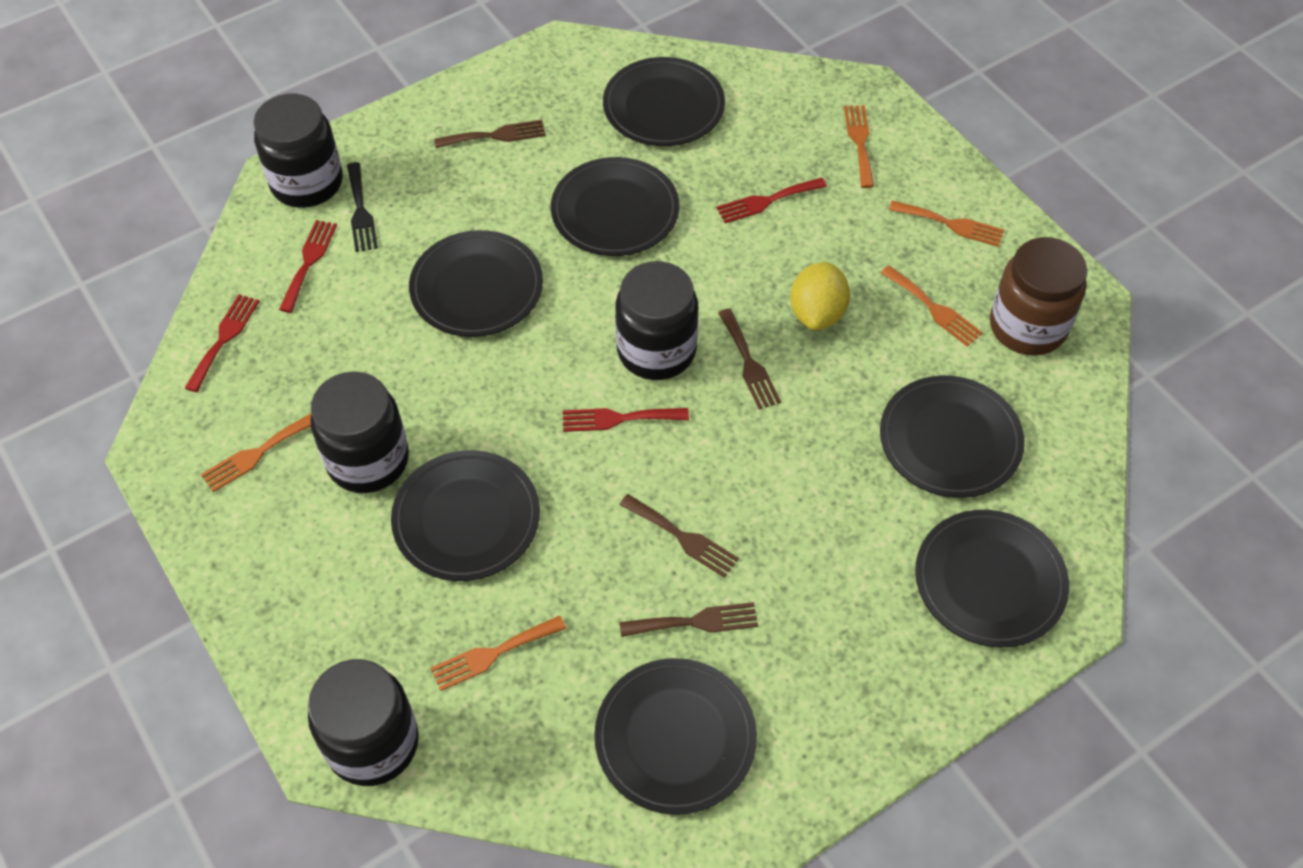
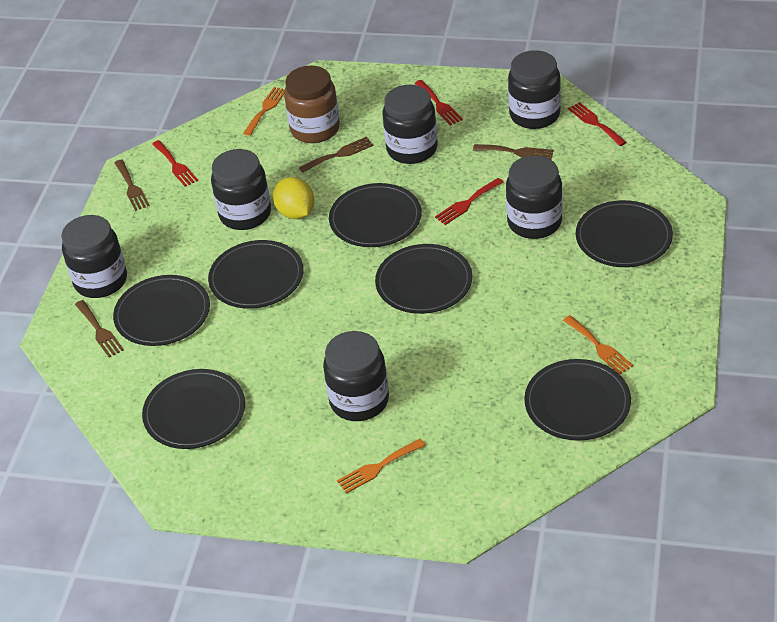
black fork: 1 -> 0
black jar: 4 -> 6
orange fork: 5 -> 3

